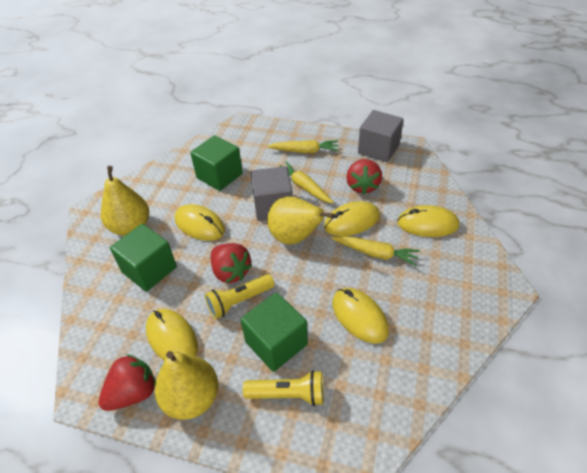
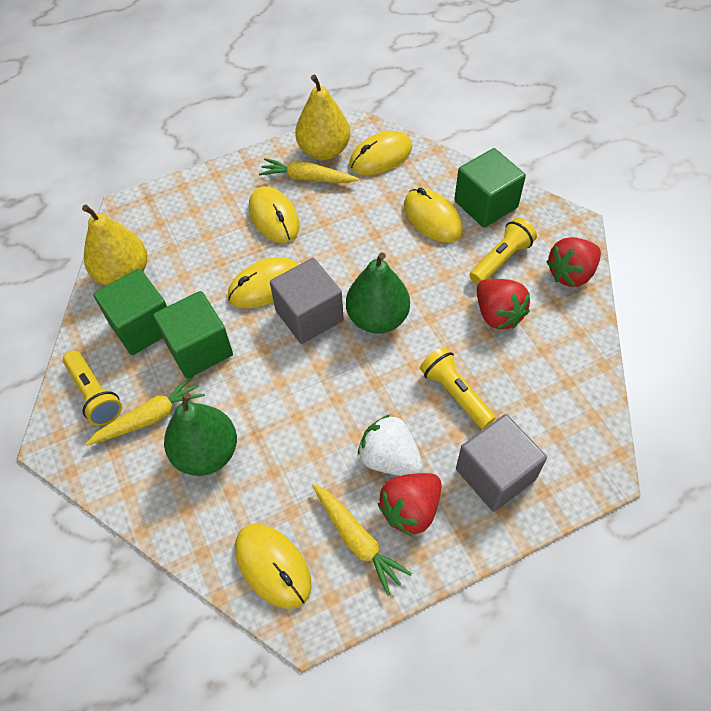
green pear: 0 -> 2
white strawberry: 0 -> 1
yellow flashlight: 2 -> 3
yellow pear: 3 -> 2

